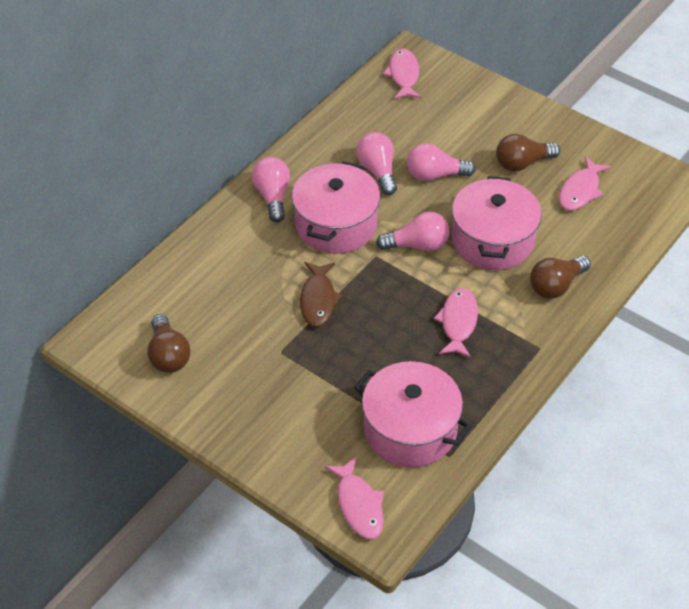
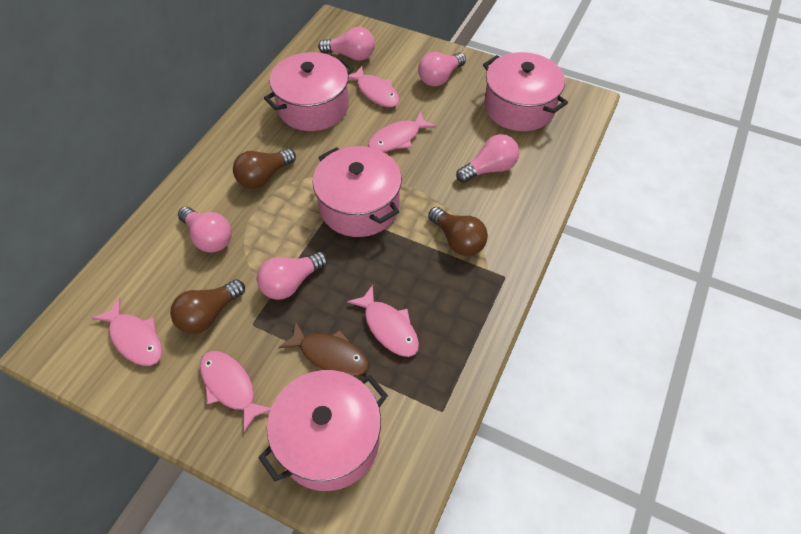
pink fish: 4 -> 5
pink light bulb: 4 -> 5
pink pot: 3 -> 4

